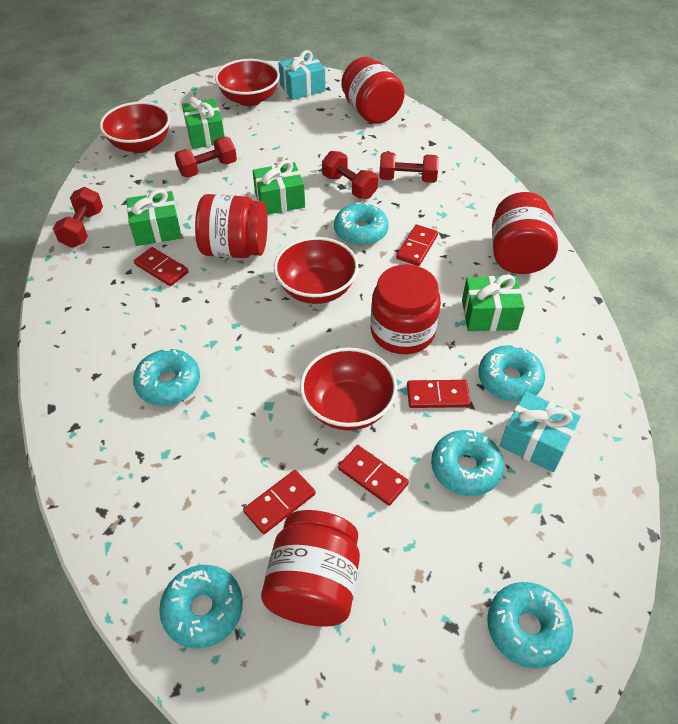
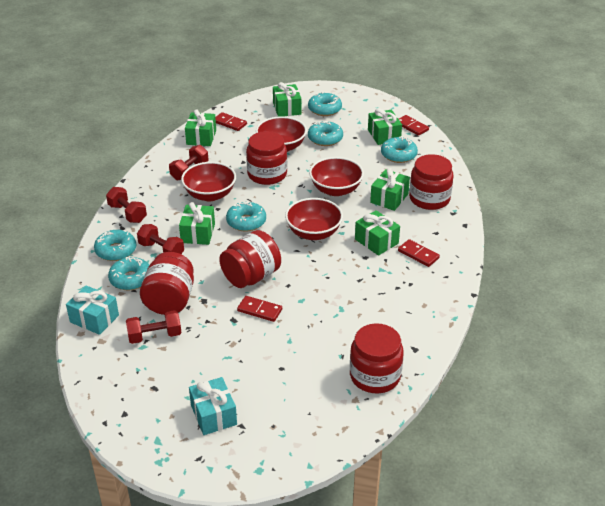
green gift: 4 -> 6
red domino: 5 -> 4

